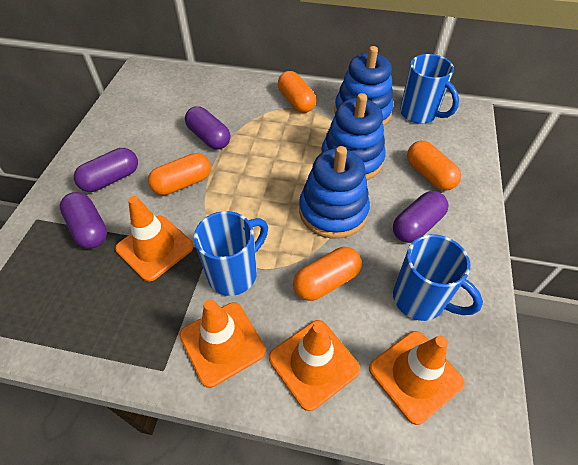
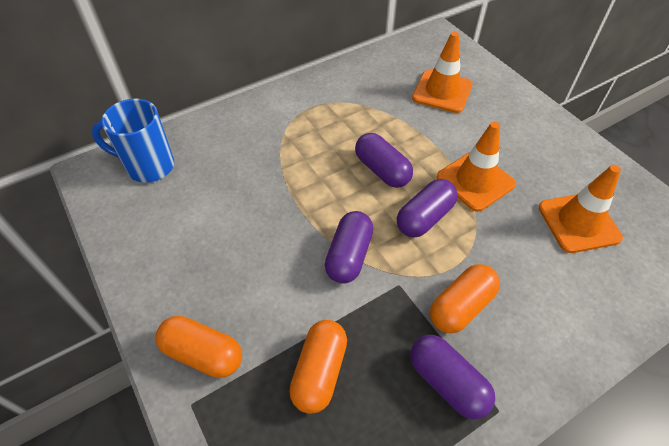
blue mug: 3 -> 1
blue stacking toy: 3 -> 0
orange capsule: 4 -> 3
orange traffic cone: 4 -> 3

